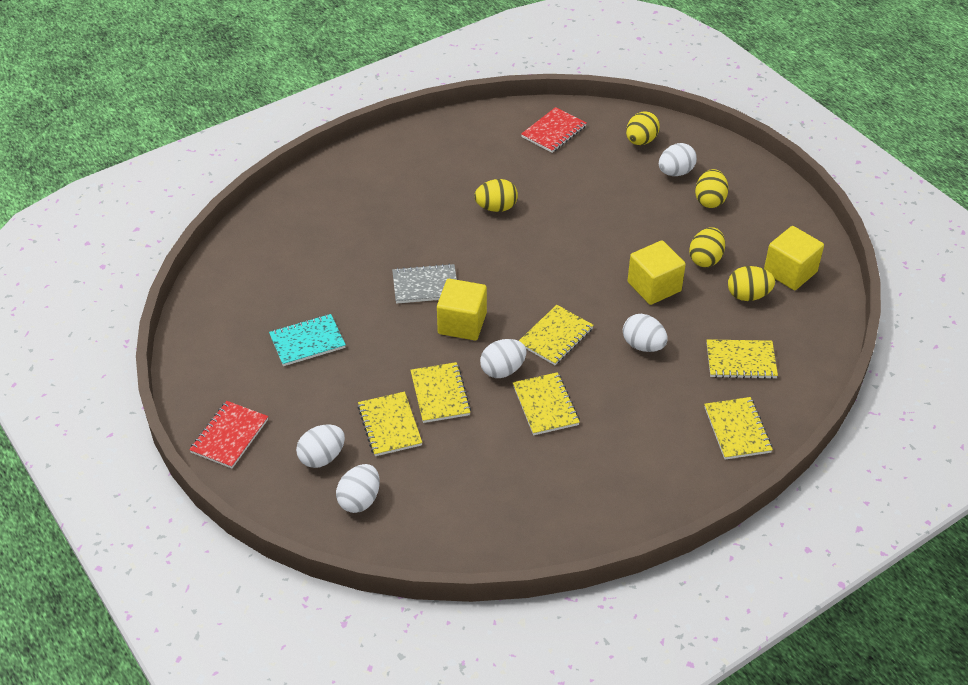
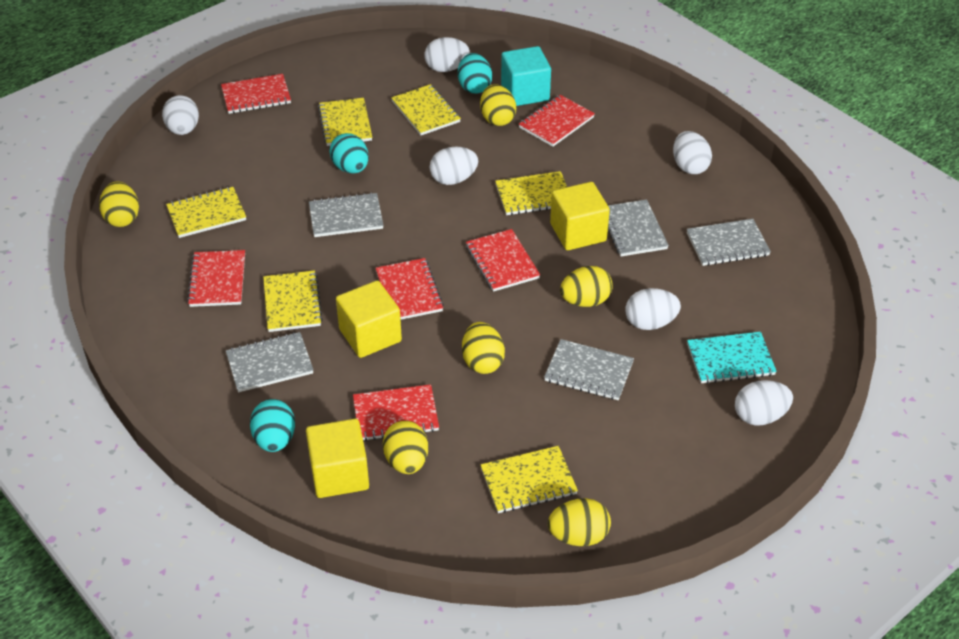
grey notebook: 1 -> 5
red notebook: 2 -> 6
turquoise cube: 0 -> 1
turquoise egg: 0 -> 3
white egg: 5 -> 6
yellow egg: 5 -> 6

